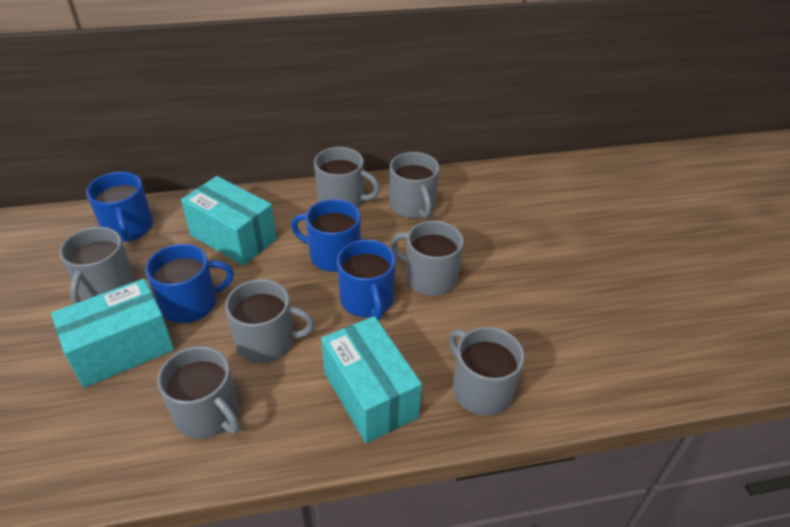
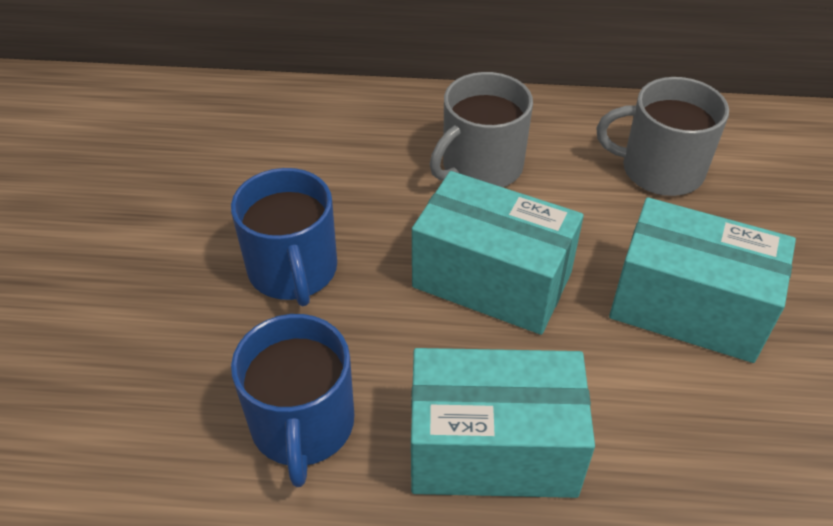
blue mug: 4 -> 2
grey mug: 7 -> 2

